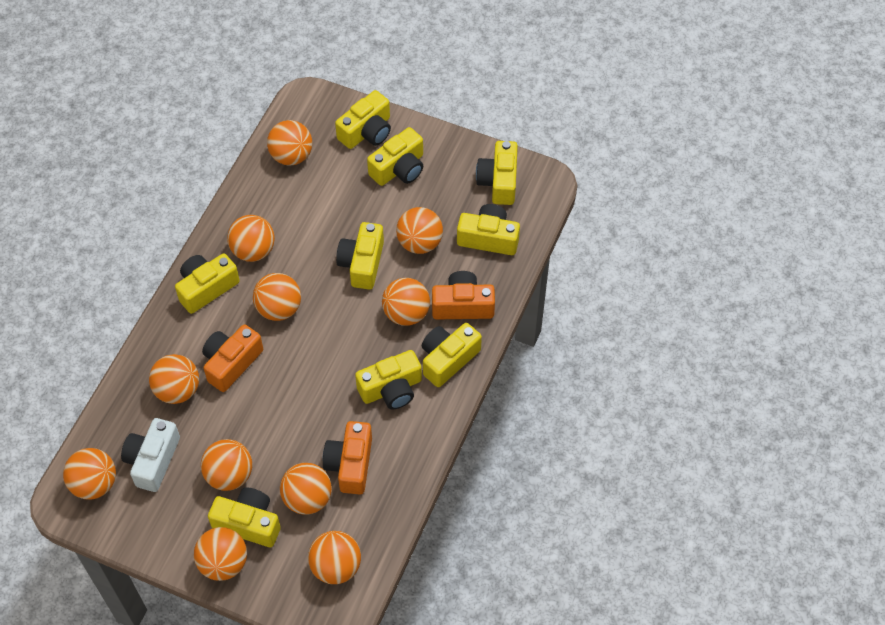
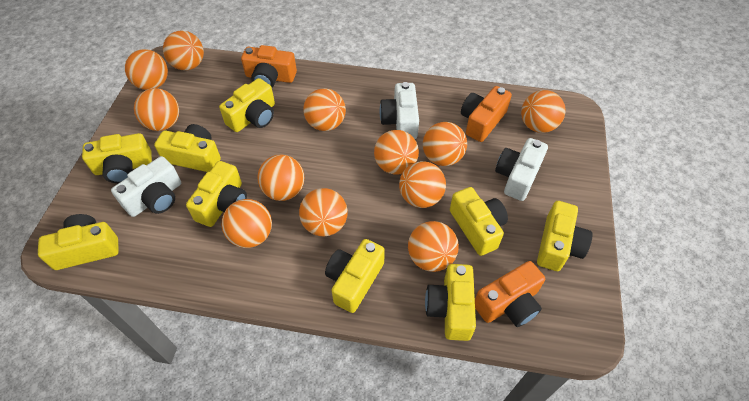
orange ball: 11 -> 12
white camera: 1 -> 3

